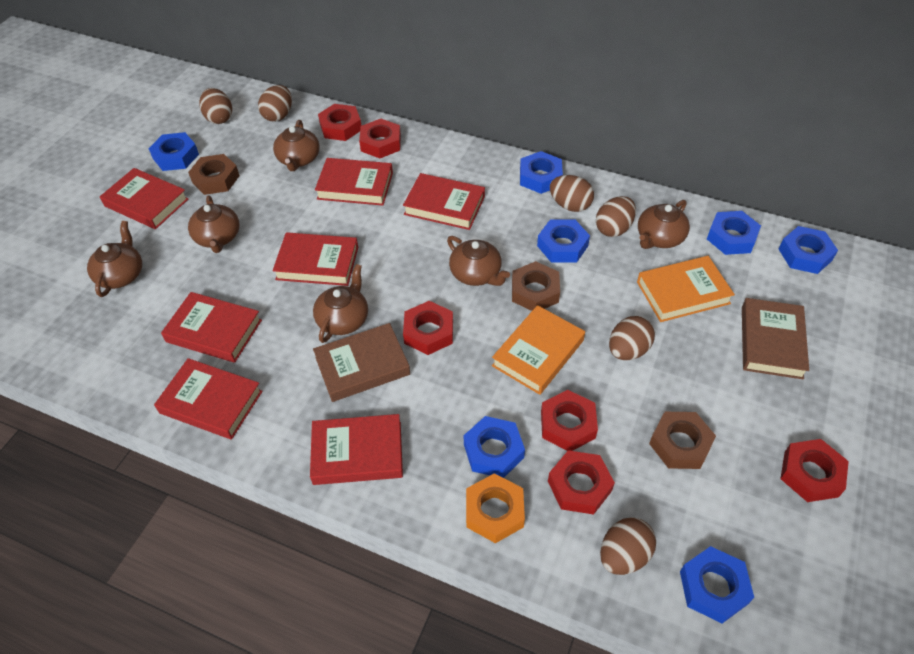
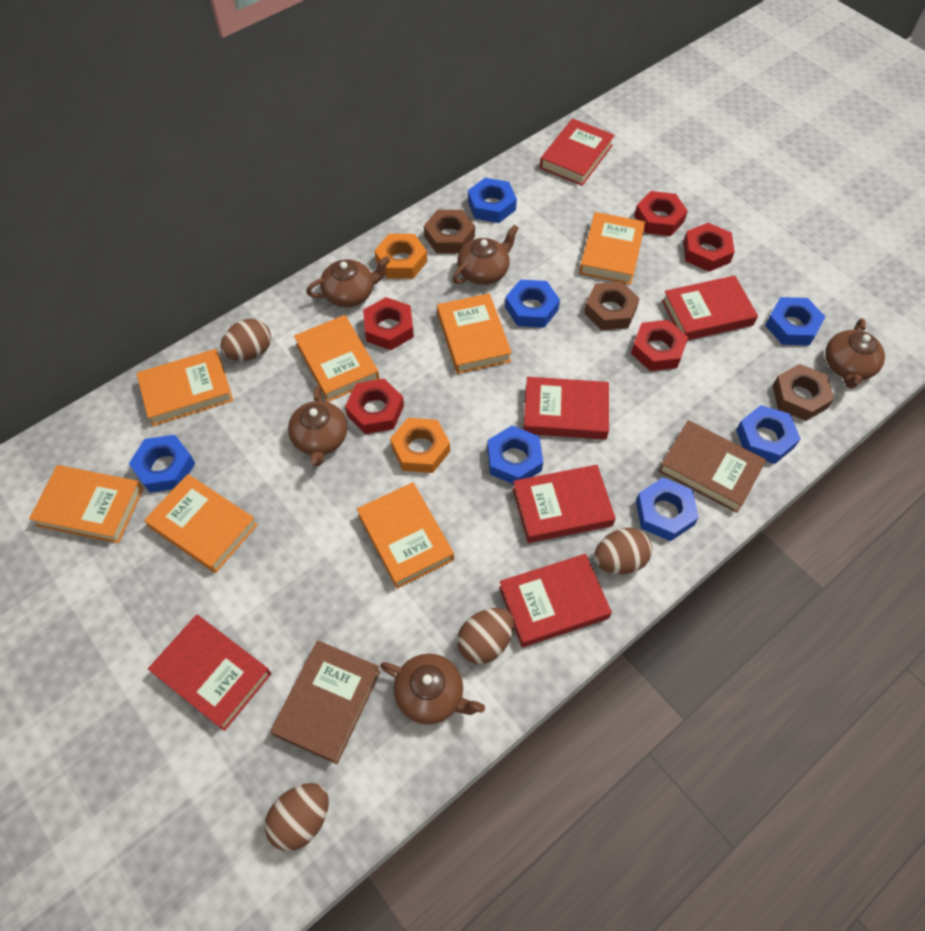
brown egg: 6 -> 4
brown teapot: 6 -> 5
orange book: 2 -> 7
orange nut: 1 -> 2
red book: 7 -> 6
red nut: 6 -> 5

